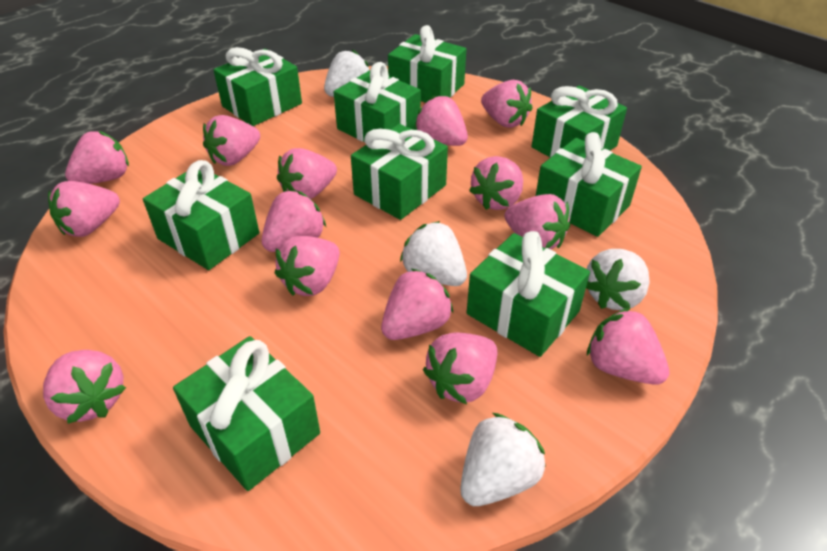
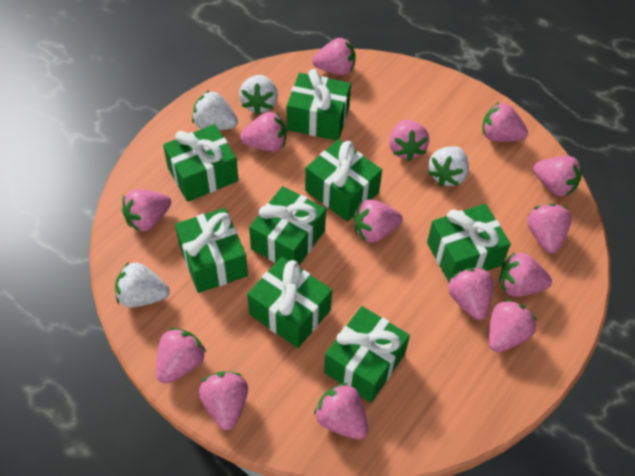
green gift: 9 -> 8

